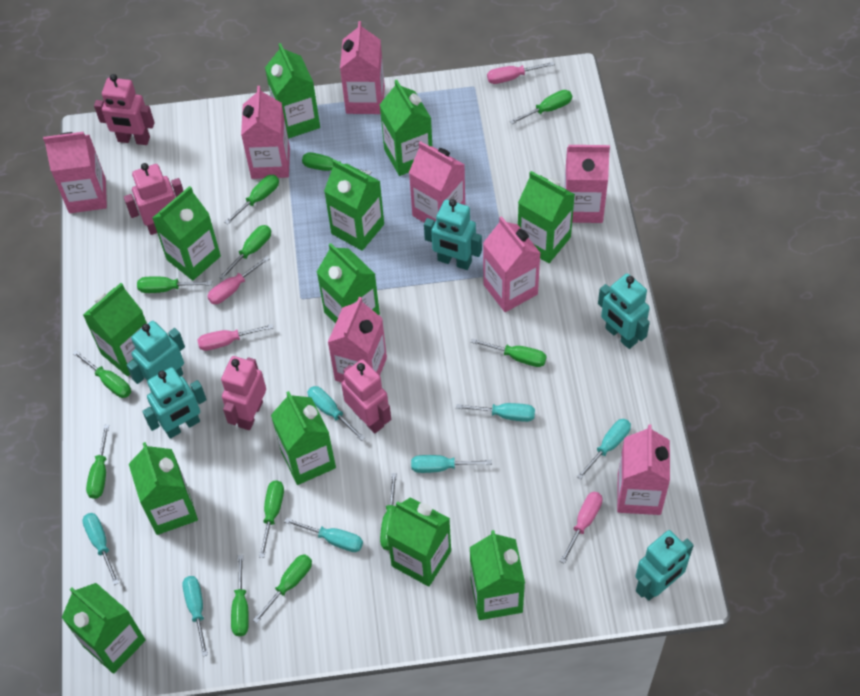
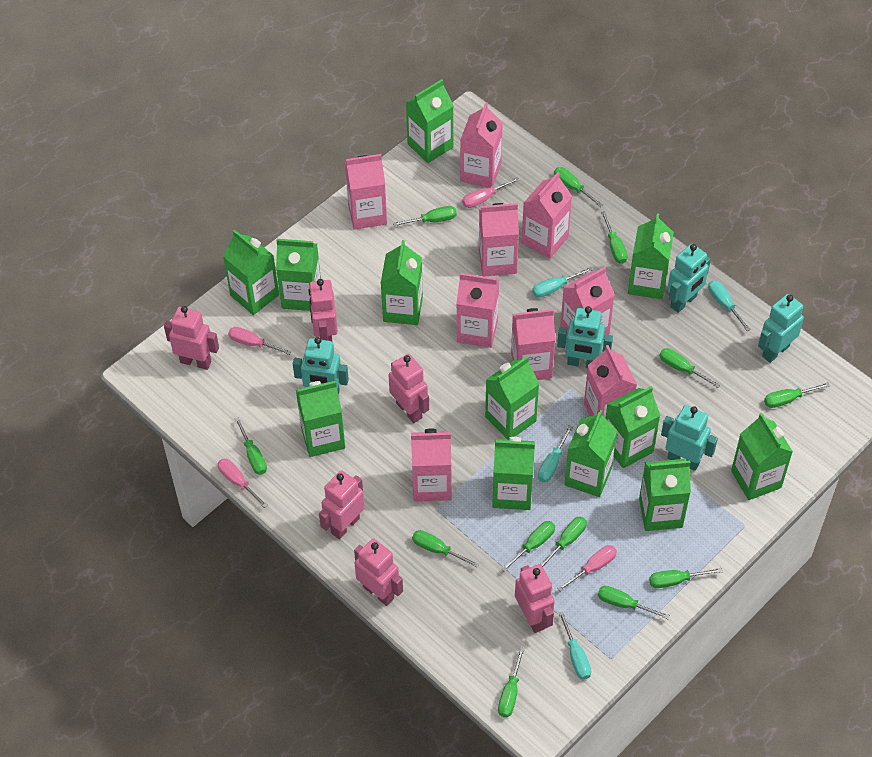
pink carton: 8 -> 9
pink robot: 4 -> 6
turquoise screwdriver: 7 -> 4

